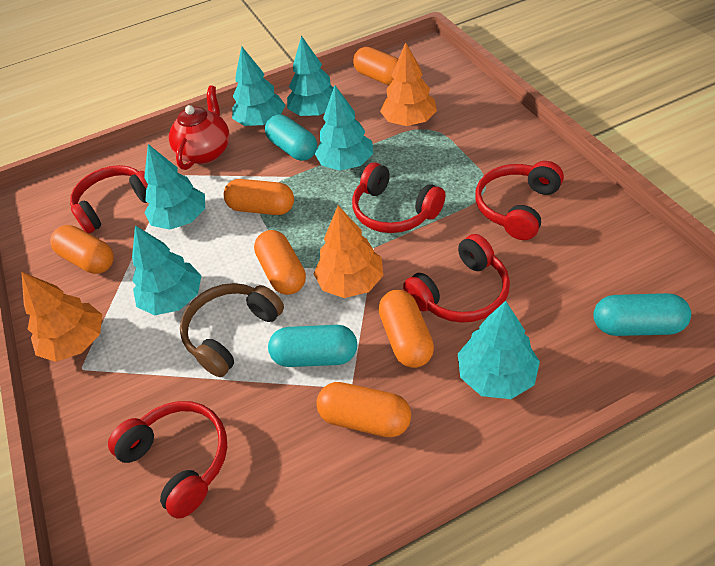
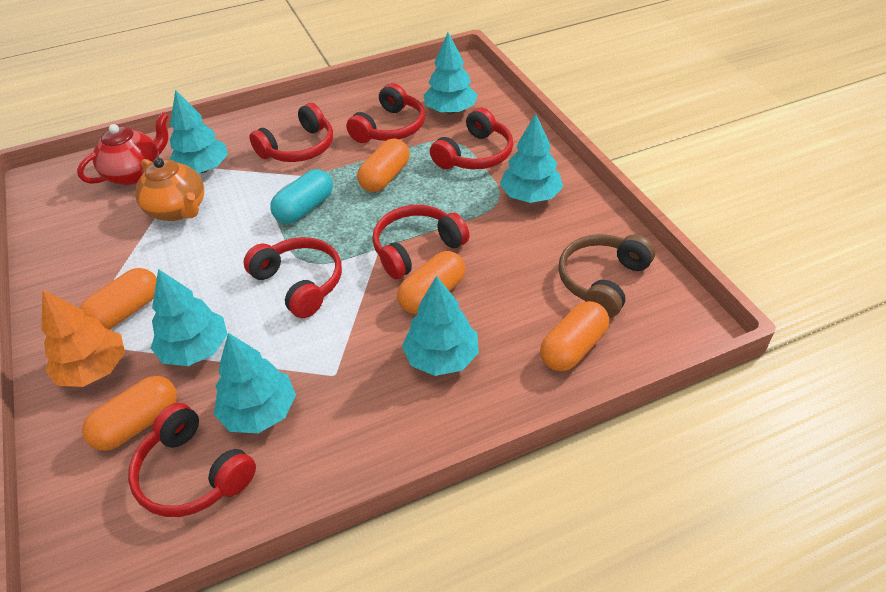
orange capsule: 6 -> 5
orange teapot: 0 -> 1
orange tree: 3 -> 1
red headphones: 5 -> 6
turquoise capsule: 3 -> 1

